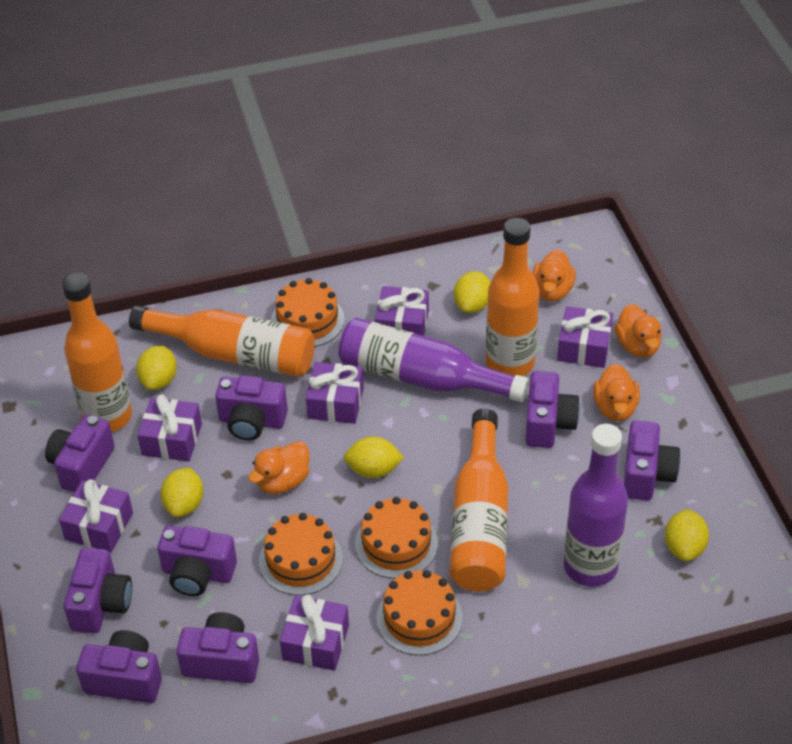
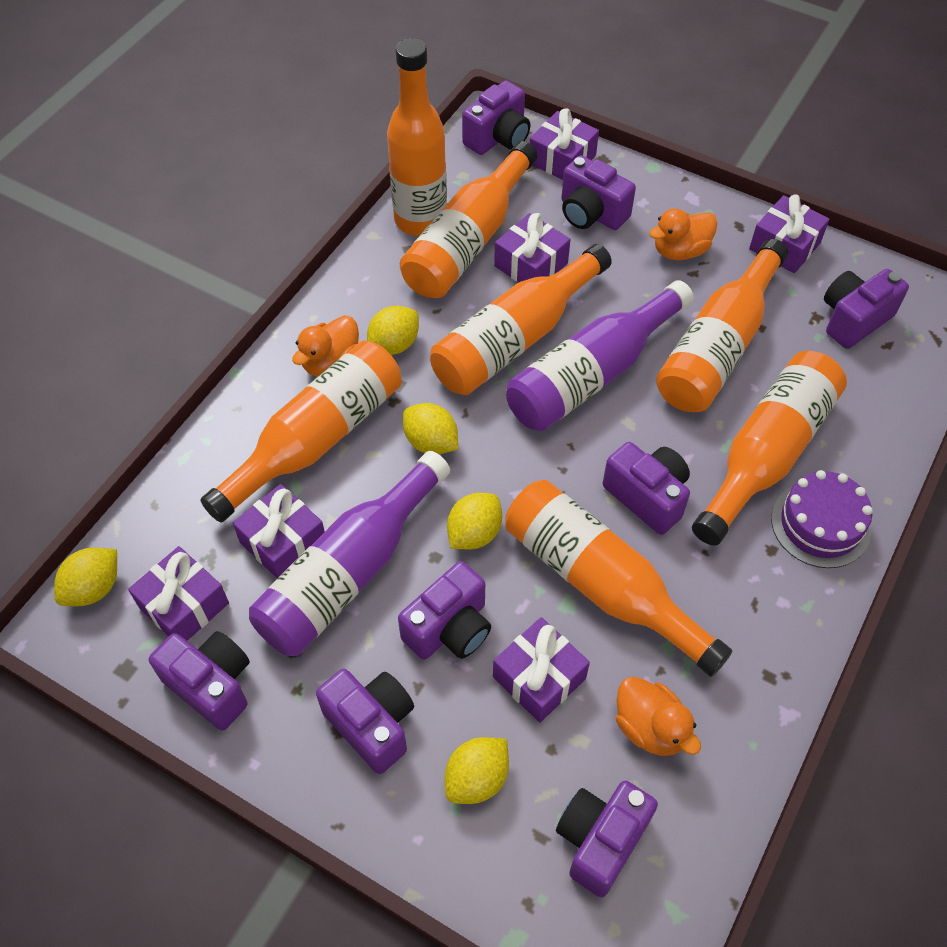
orange bottle: 4 -> 7
orange cake: 4 -> 0
orange duck: 4 -> 3
purple cake: 0 -> 1

